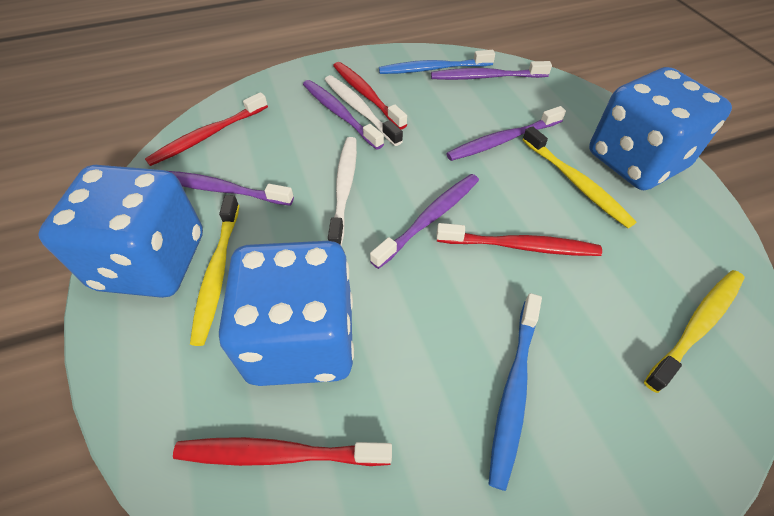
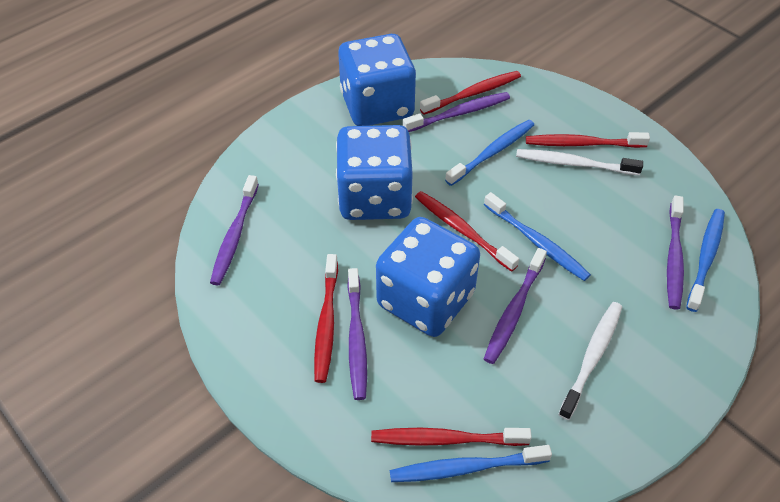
blue toothbrush: 2 -> 4
red toothbrush: 4 -> 5
yellow toothbrush: 3 -> 0

